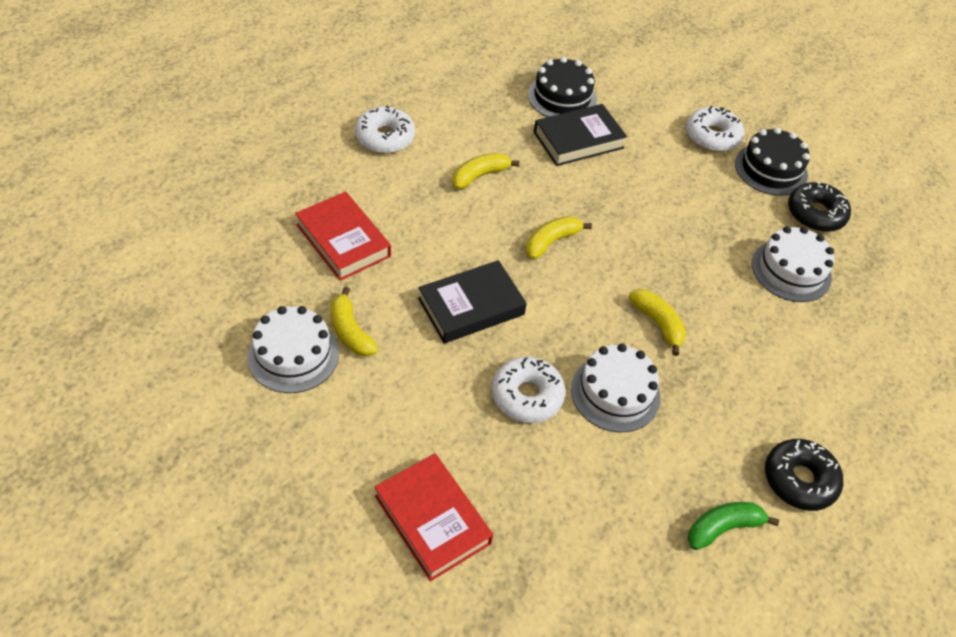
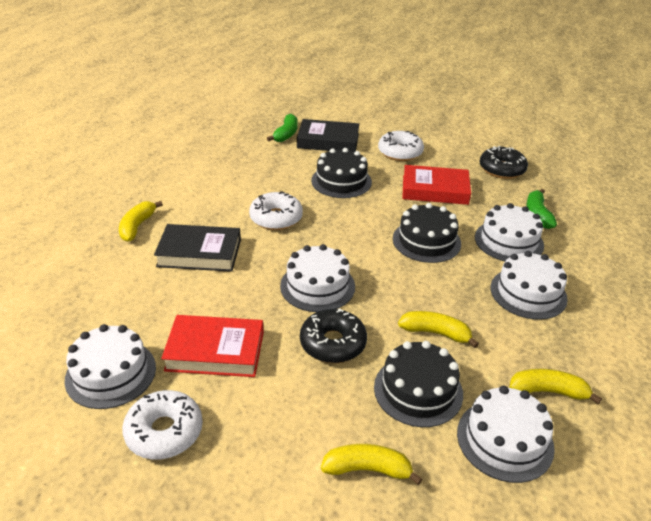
black cake: 2 -> 3
green banana: 1 -> 2
white cake: 3 -> 5

